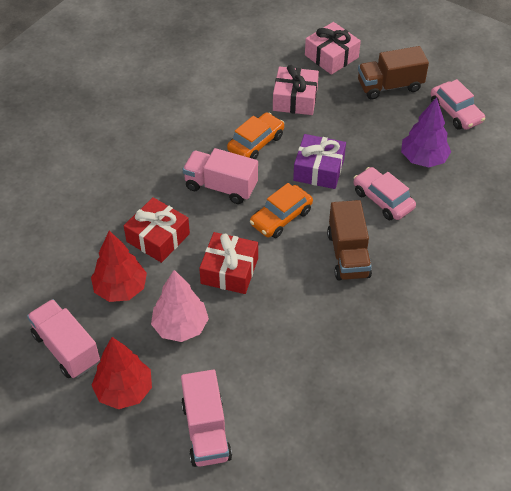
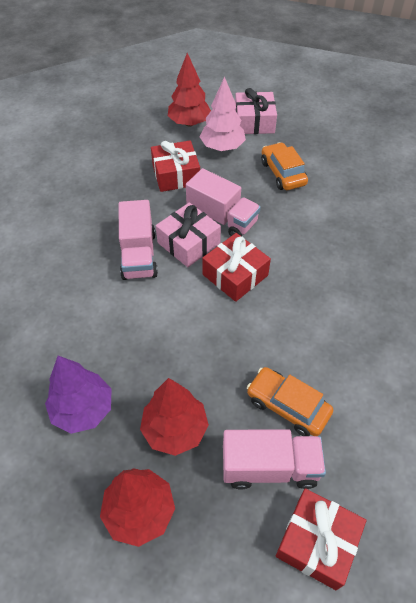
brown truck: 2 -> 0
pink car: 2 -> 0
purple gift: 1 -> 0
red gift: 2 -> 3
red tree: 2 -> 3

